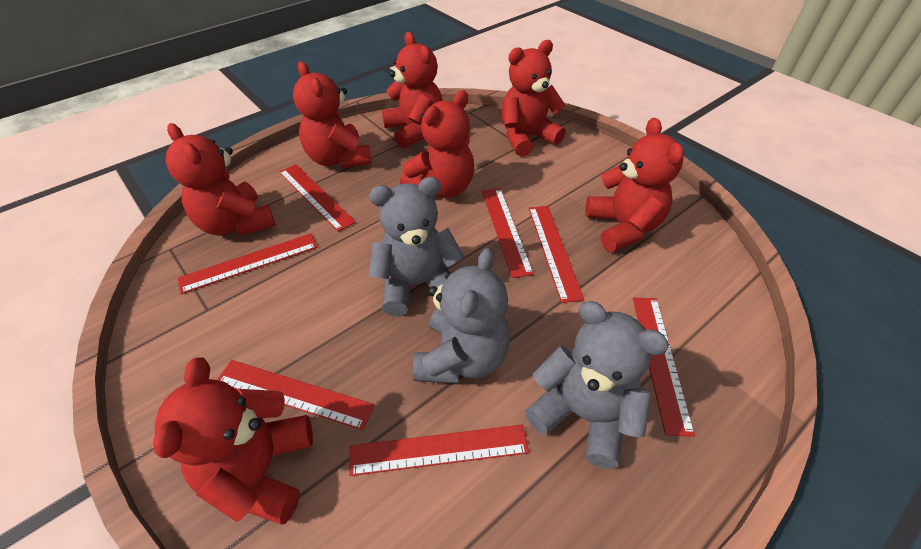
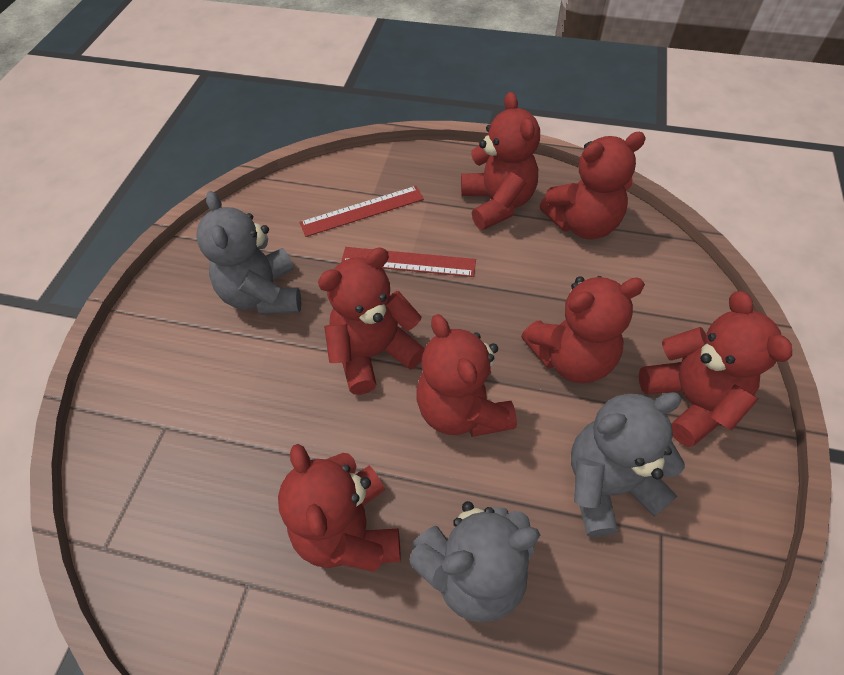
red ruler: 7 -> 2

